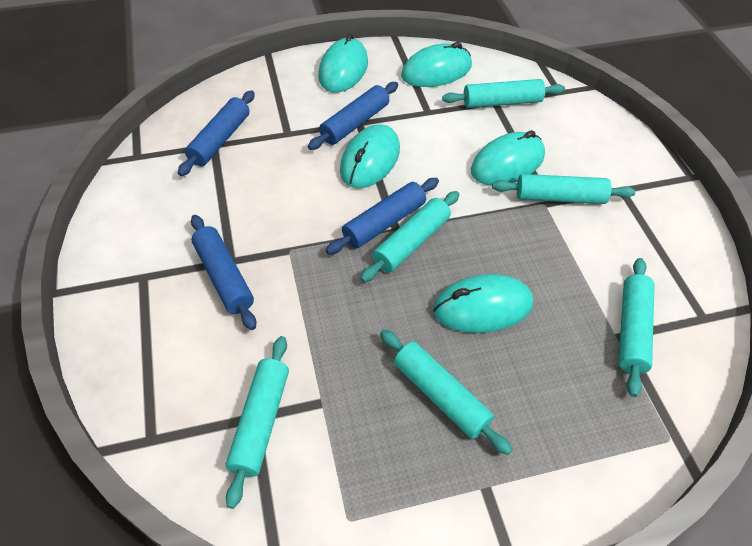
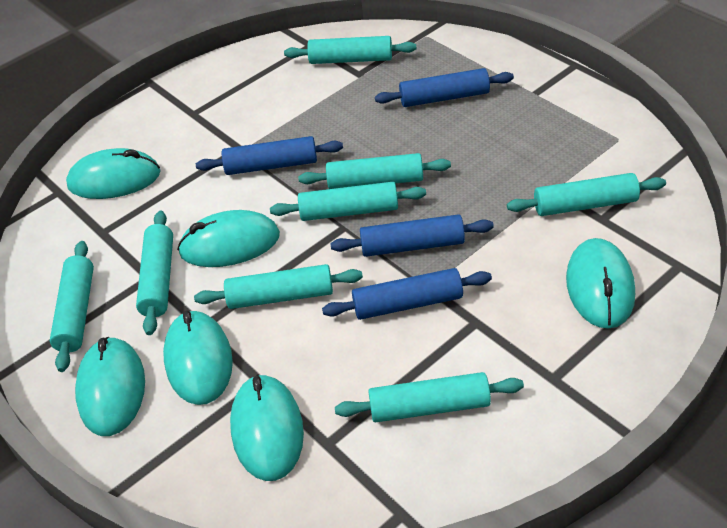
turquoise mouse: 5 -> 6
turquoise rolling pin: 6 -> 8

